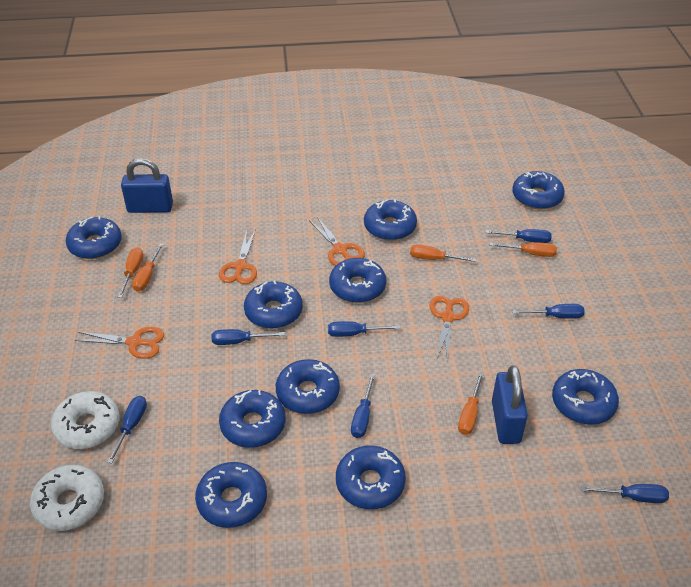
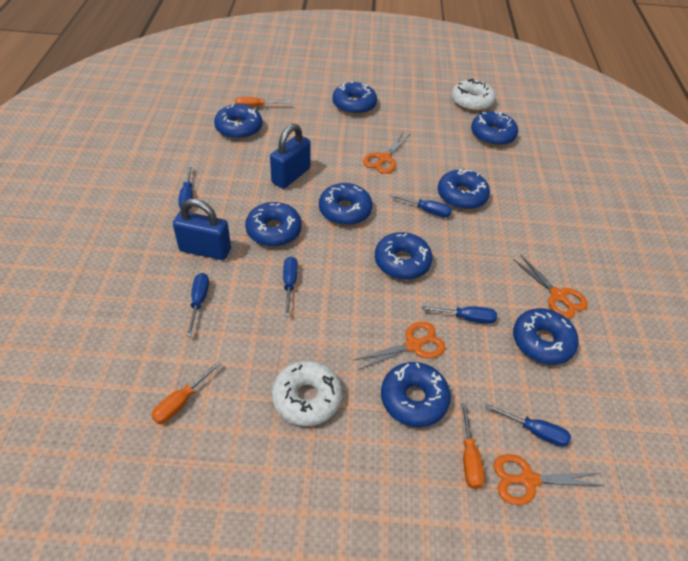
blue donut: 10 -> 9
blue screwdriver: 7 -> 6
orange screwdriver: 5 -> 3

